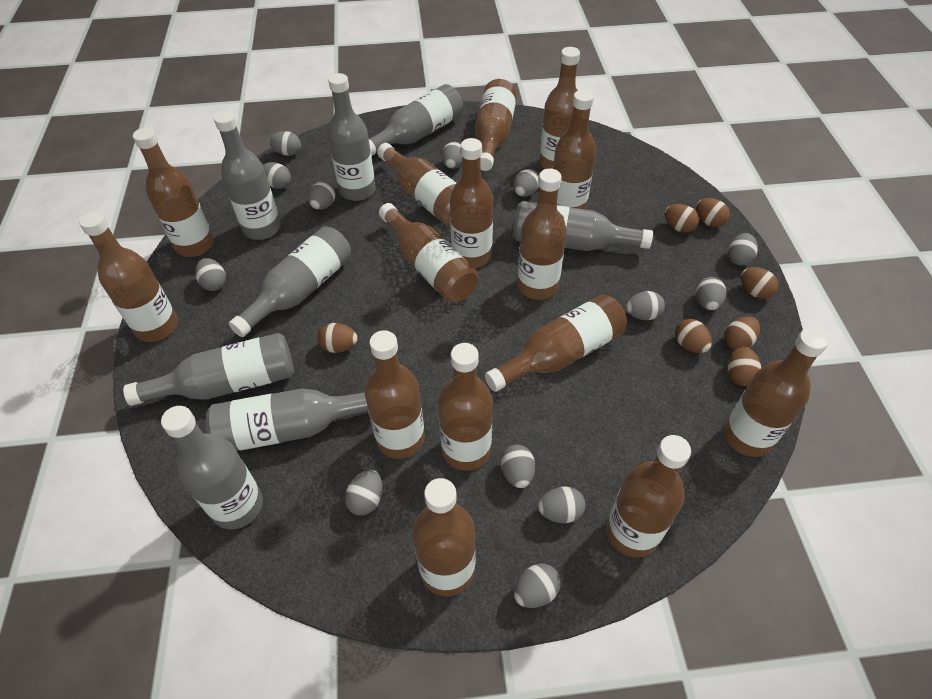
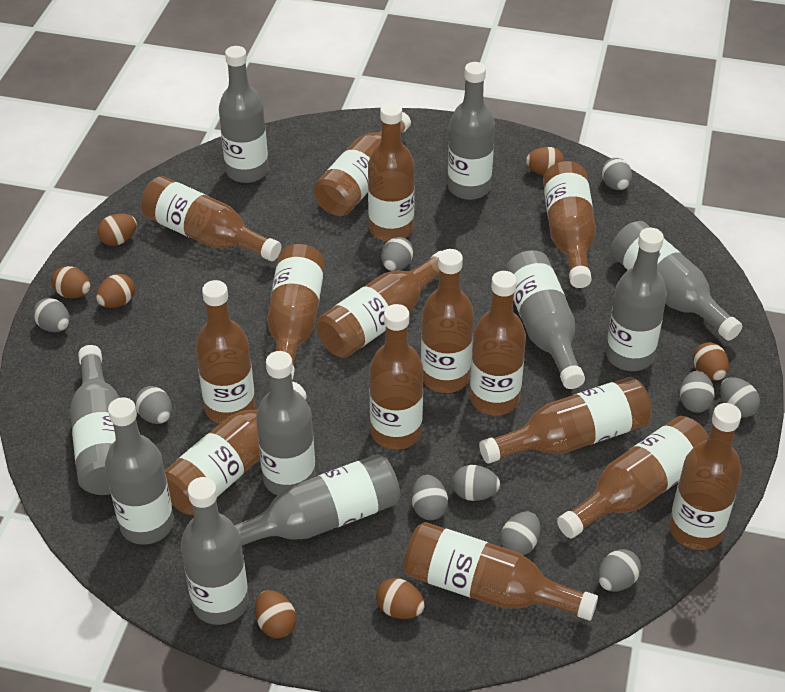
grey bottle: 8 -> 10
grey egg: 13 -> 10

